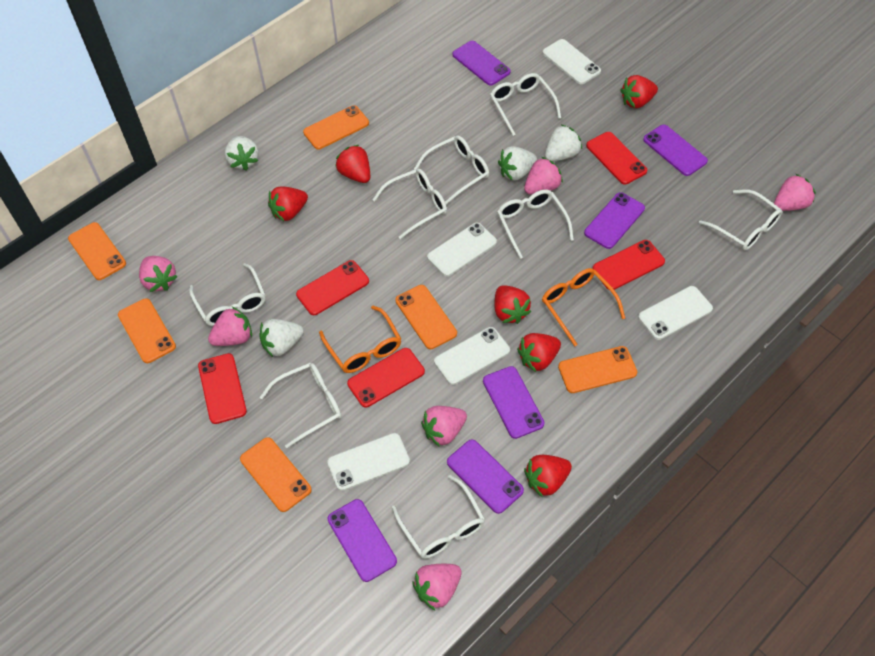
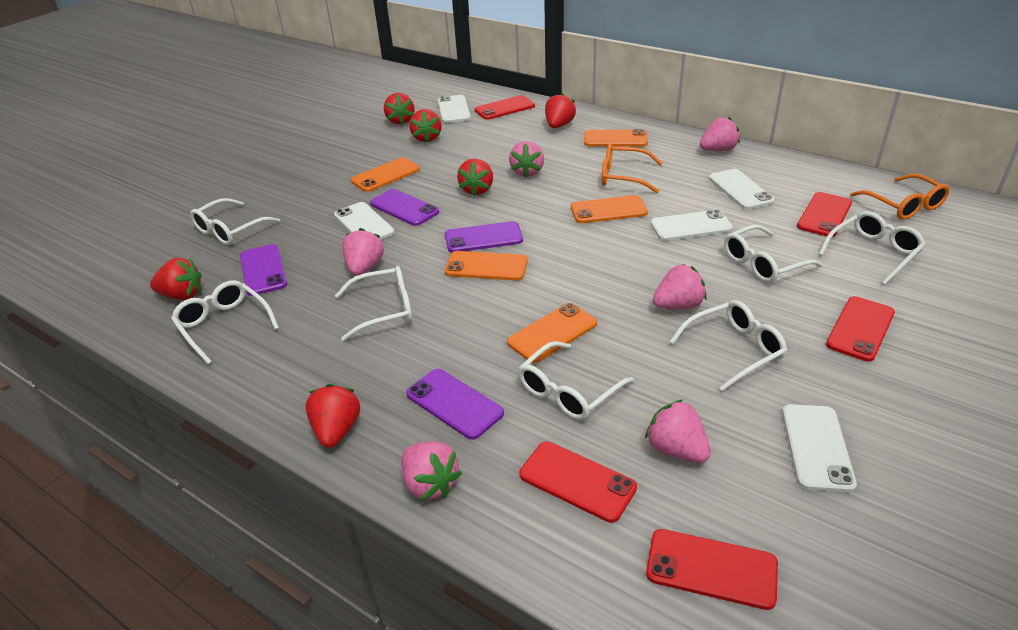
orange phone: 6 -> 5
purple phone: 6 -> 4
white glasses: 8 -> 7
white strawberry: 4 -> 0

